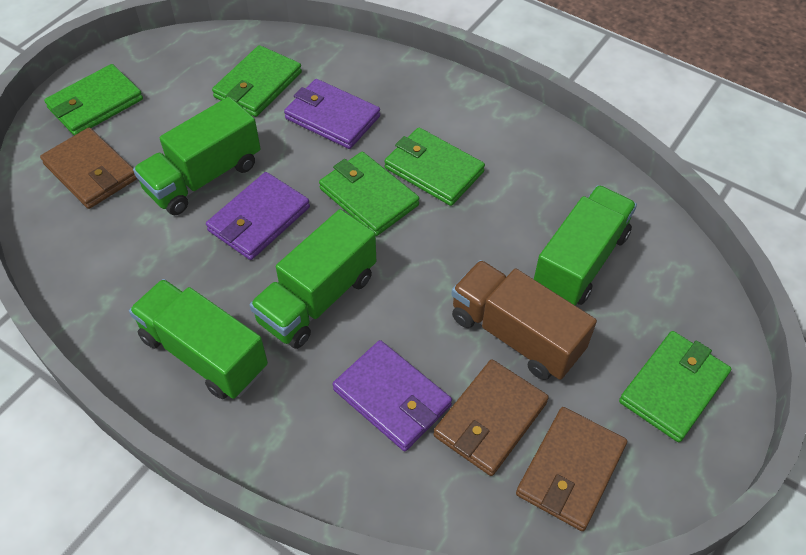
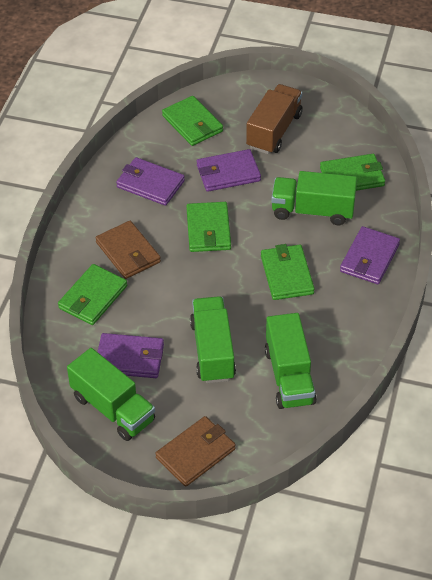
brown wallet: 3 -> 2
purple wallet: 3 -> 4

